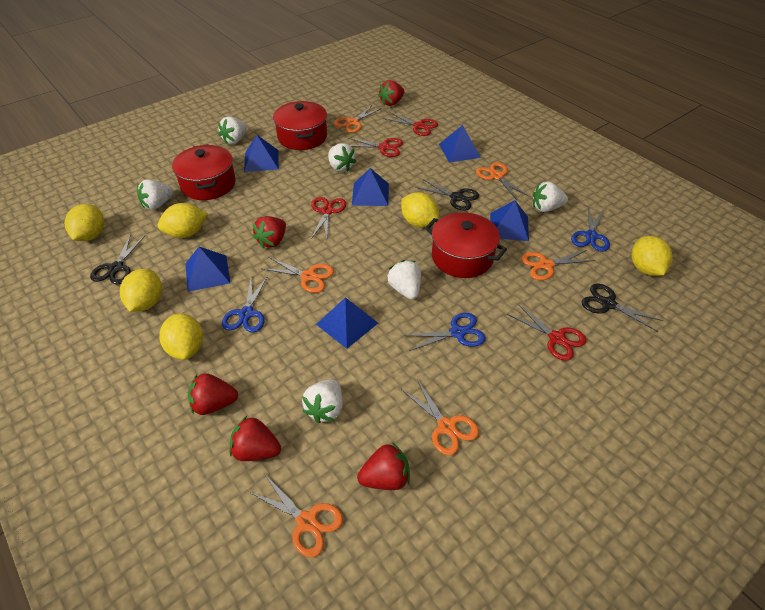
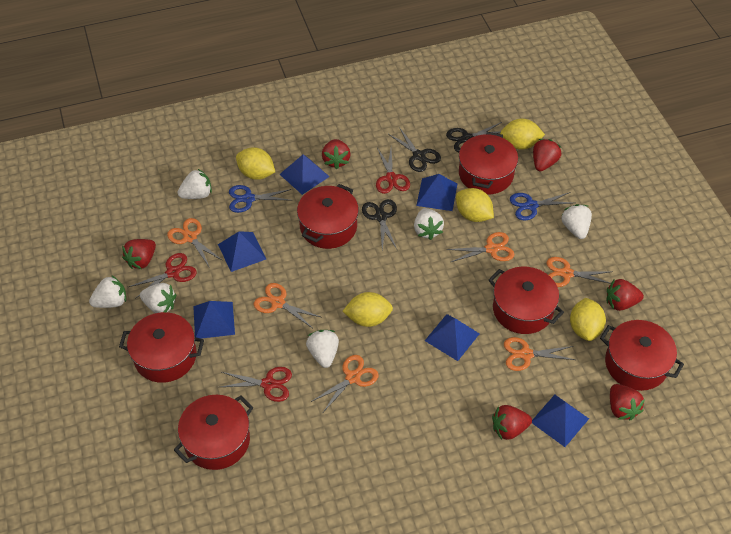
blue scissors: 3 -> 2
red pot: 3 -> 6
red scissors: 4 -> 3
red strawberry: 5 -> 6
yellow lemon: 6 -> 5

